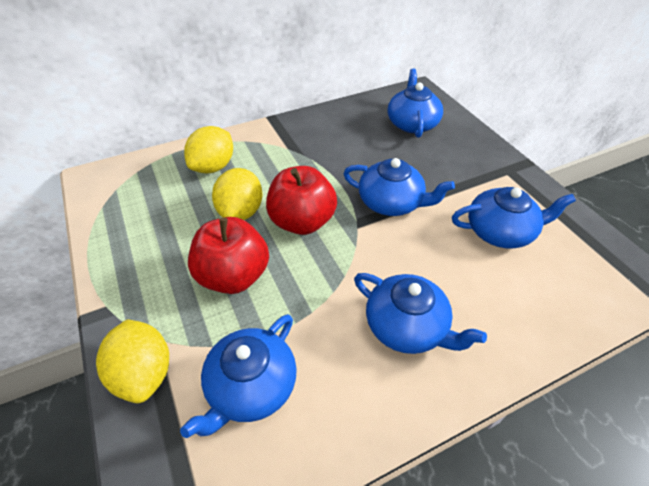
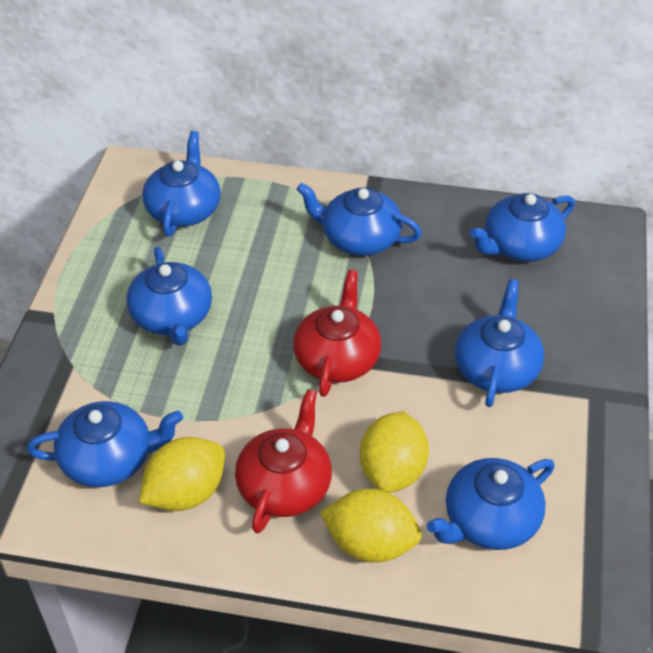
blue teapot: 5 -> 7
red apple: 2 -> 0
red teapot: 0 -> 2

